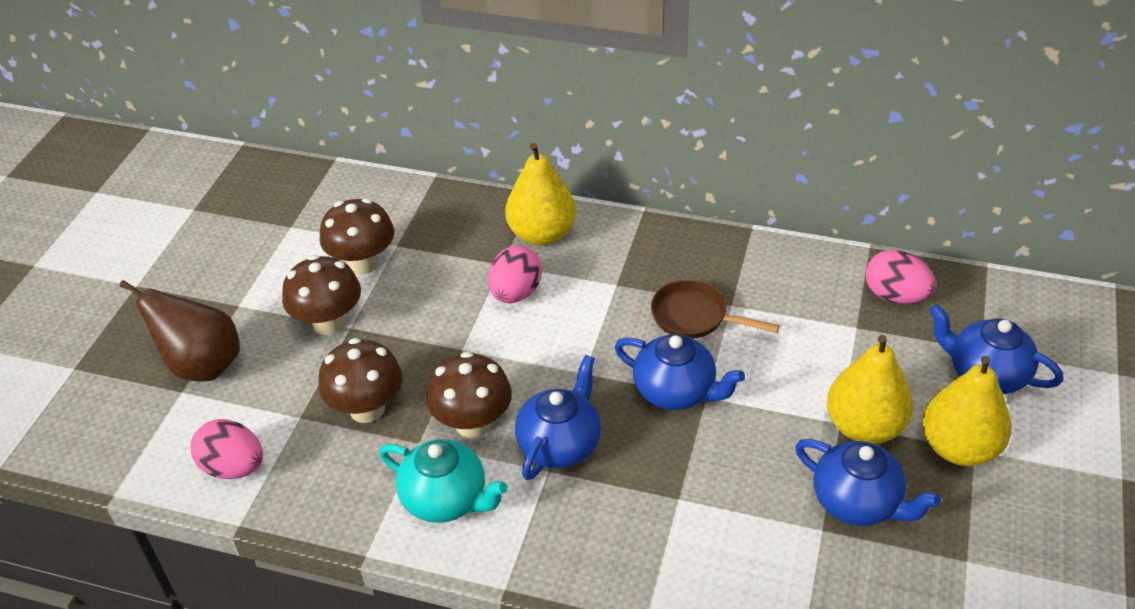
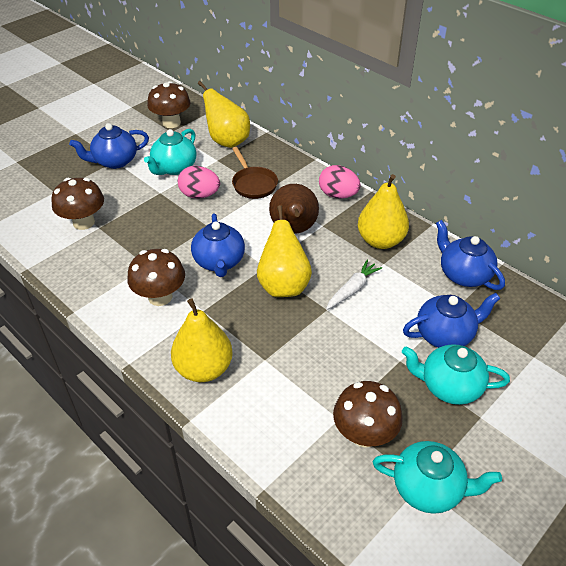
pink egg: 3 -> 2
turquoise teapot: 1 -> 3
white carrot: 0 -> 1
yellow pear: 3 -> 4

